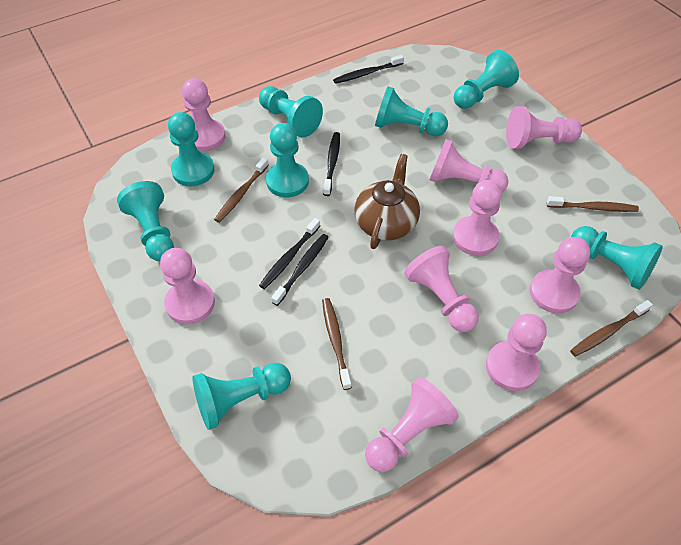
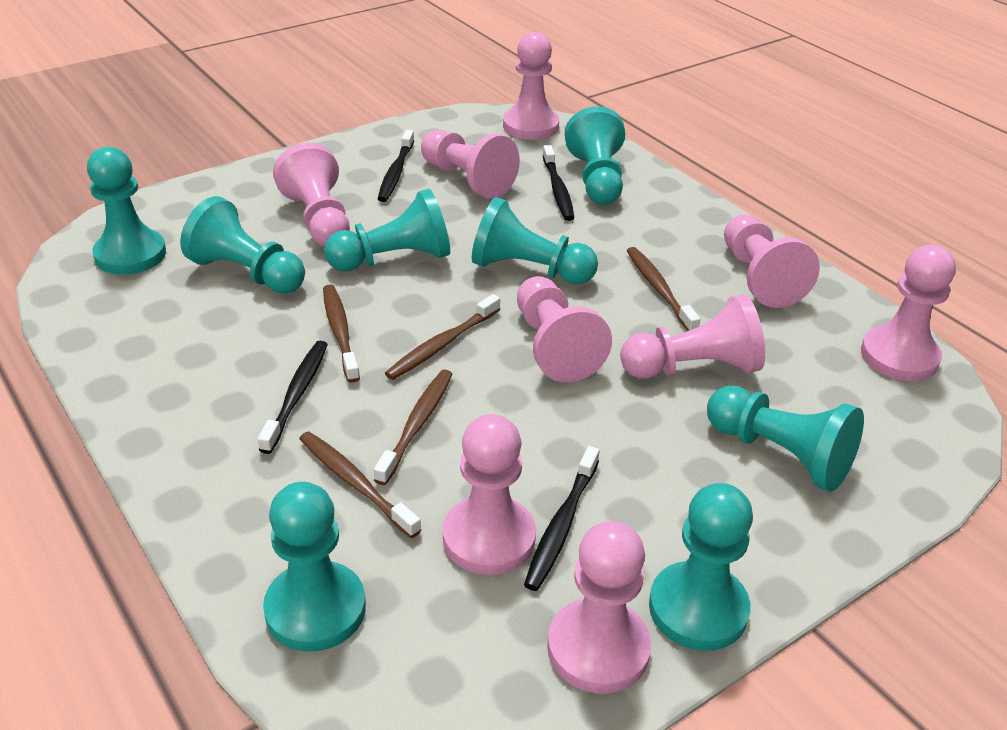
brown teapot: 1 -> 0
brown toothbrush: 4 -> 5

